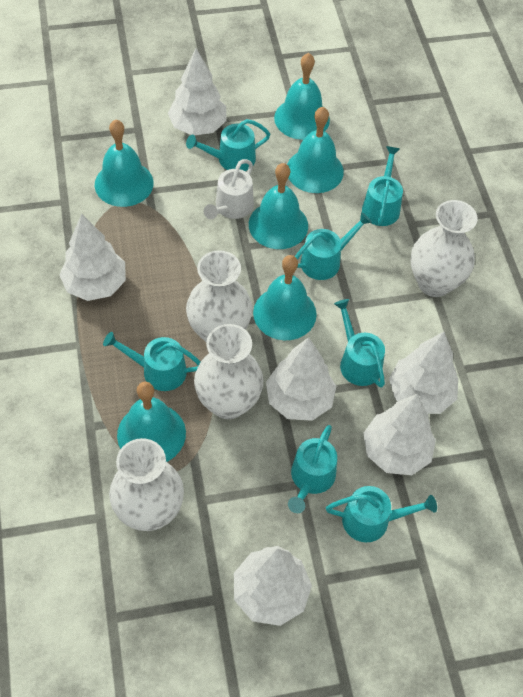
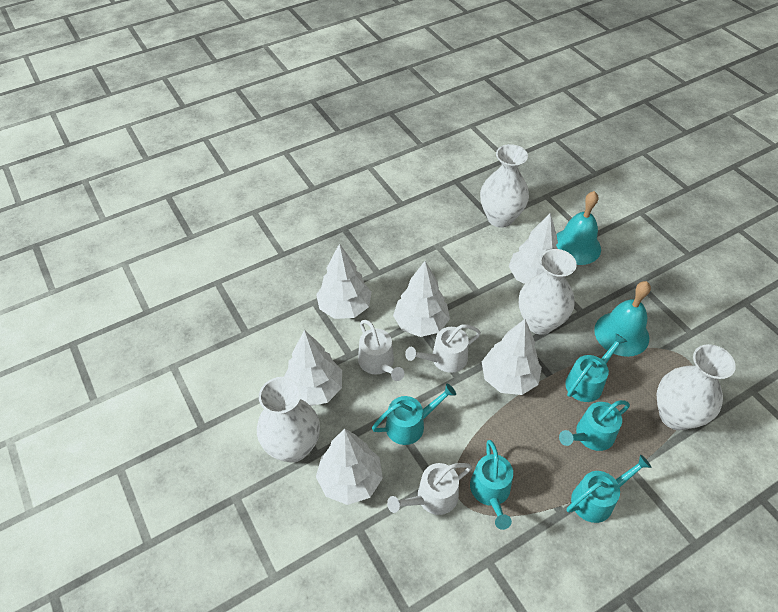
turquoise bell: 6 -> 2
turquoise watering can: 7 -> 5
white watering can: 1 -> 3

